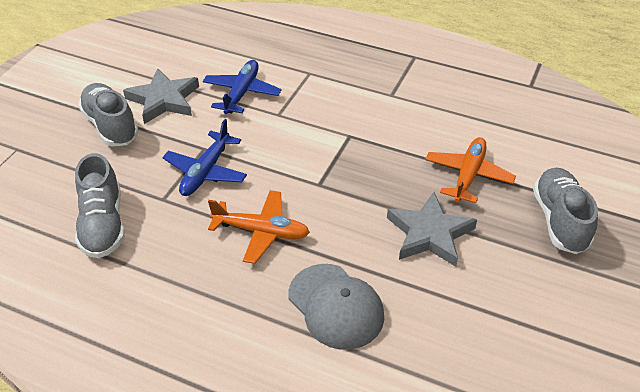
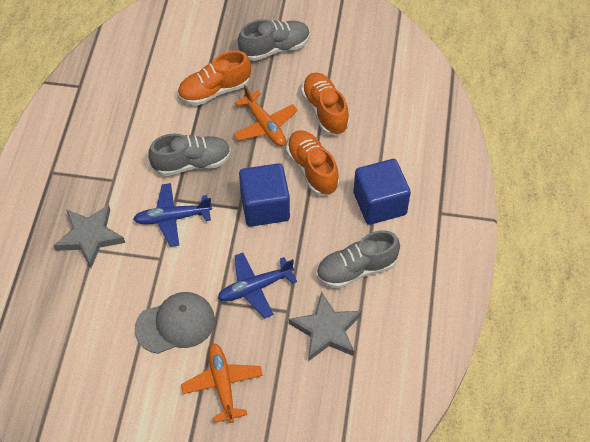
blue cube: 0 -> 2
orange shoe: 0 -> 3

